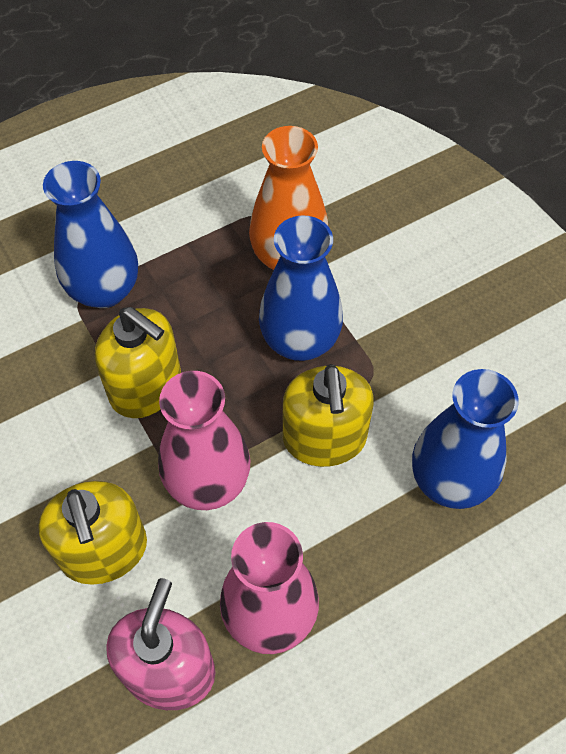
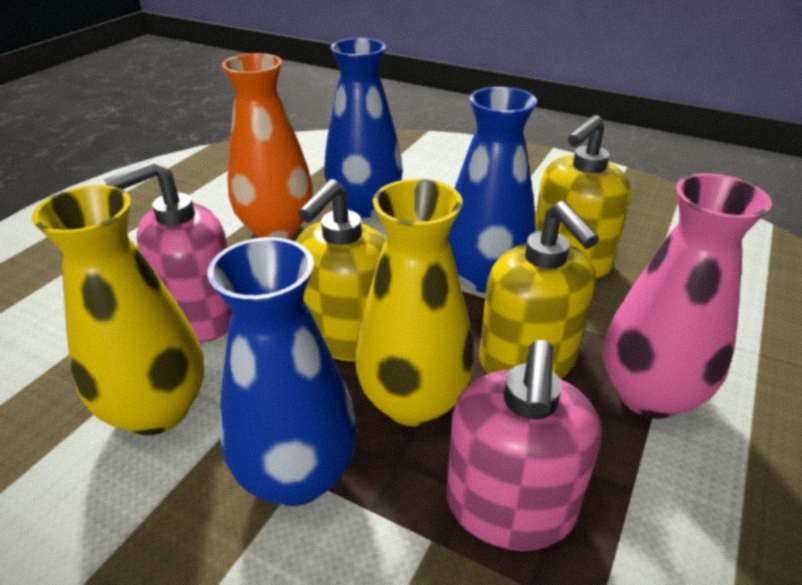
pink soap dispenser: 1 -> 2
pink vase: 2 -> 1
yellow vase: 0 -> 2

